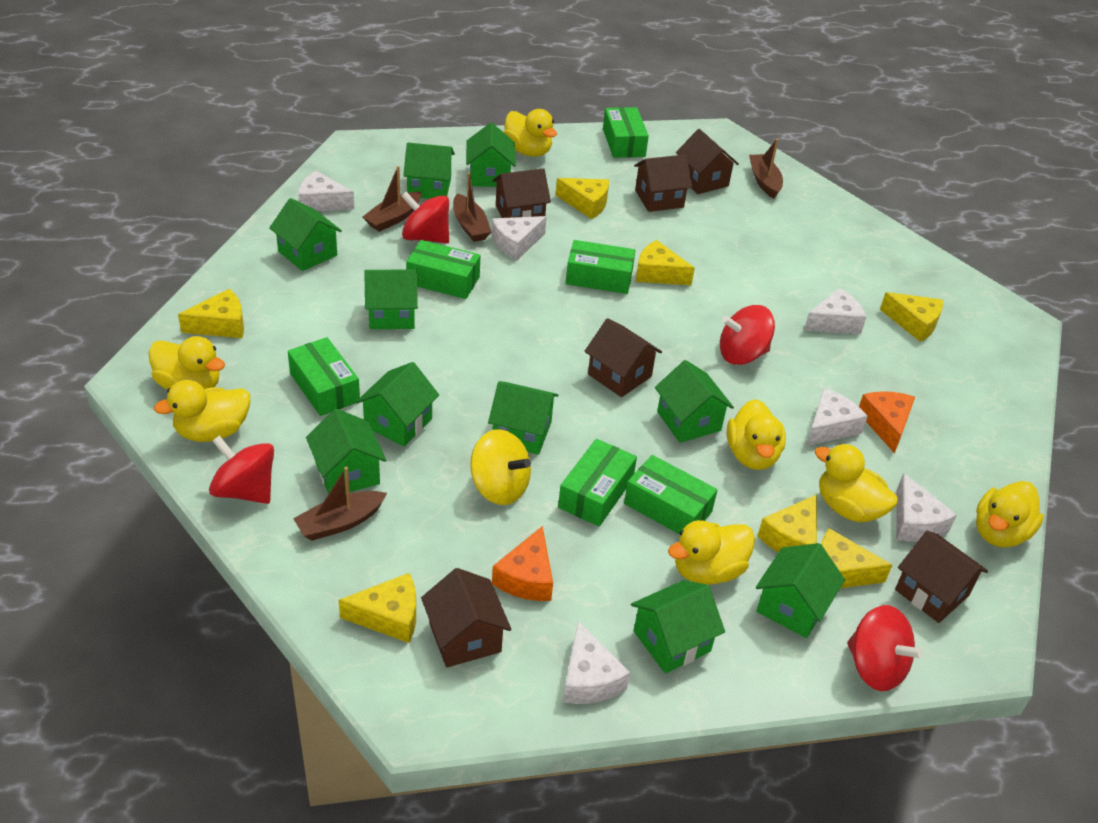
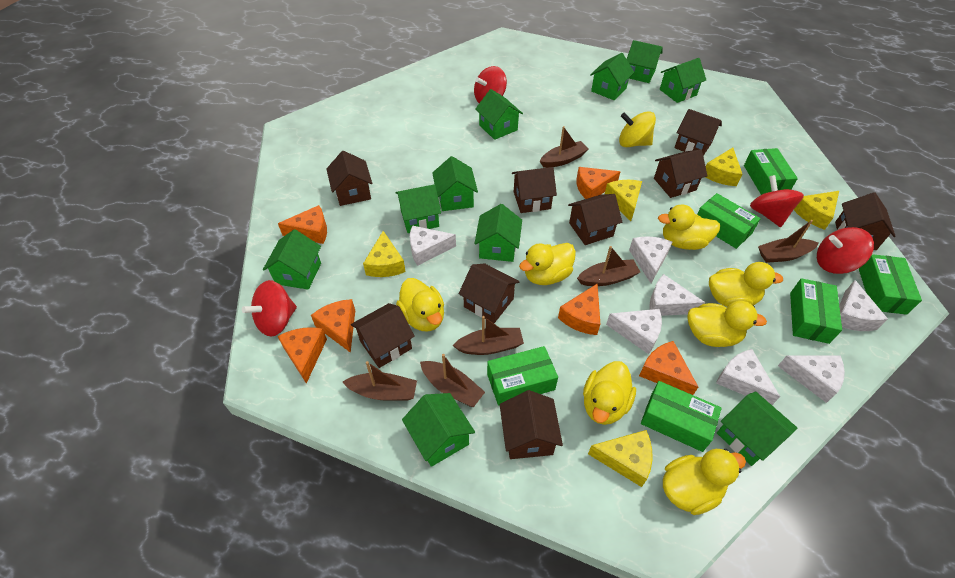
brown boat: 4 -> 6
brown house: 6 -> 9
orange cheese: 2 -> 6
white cheese: 6 -> 7
yellow cheese: 7 -> 5

